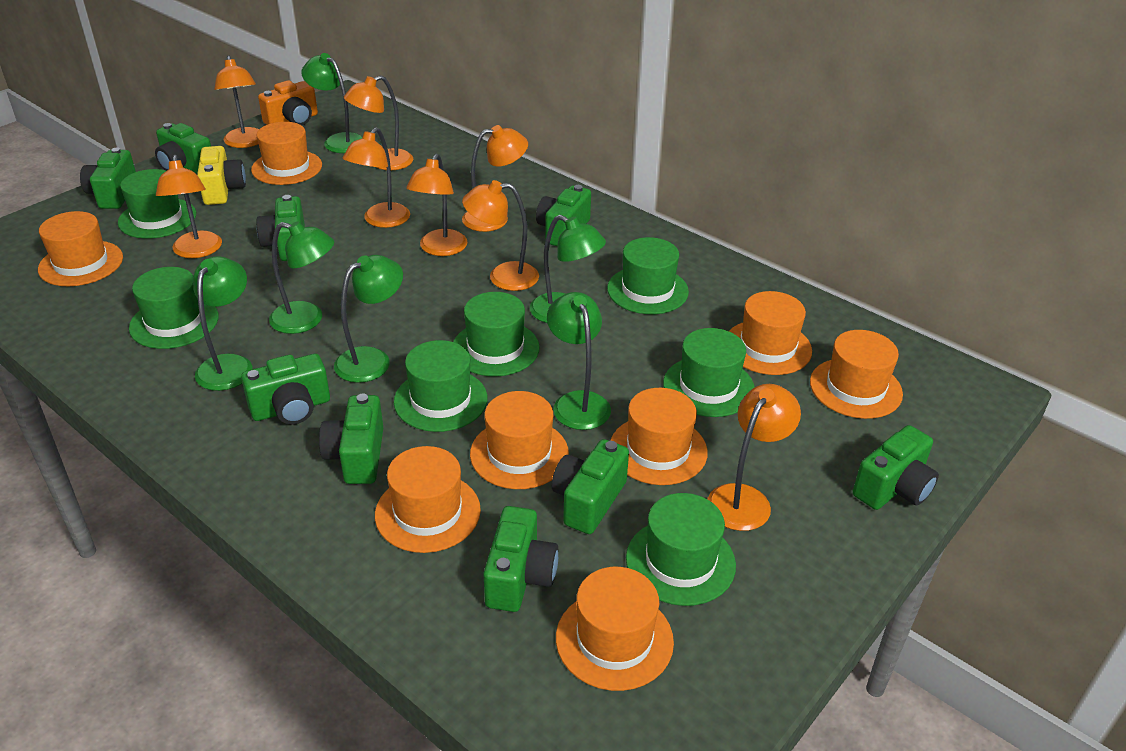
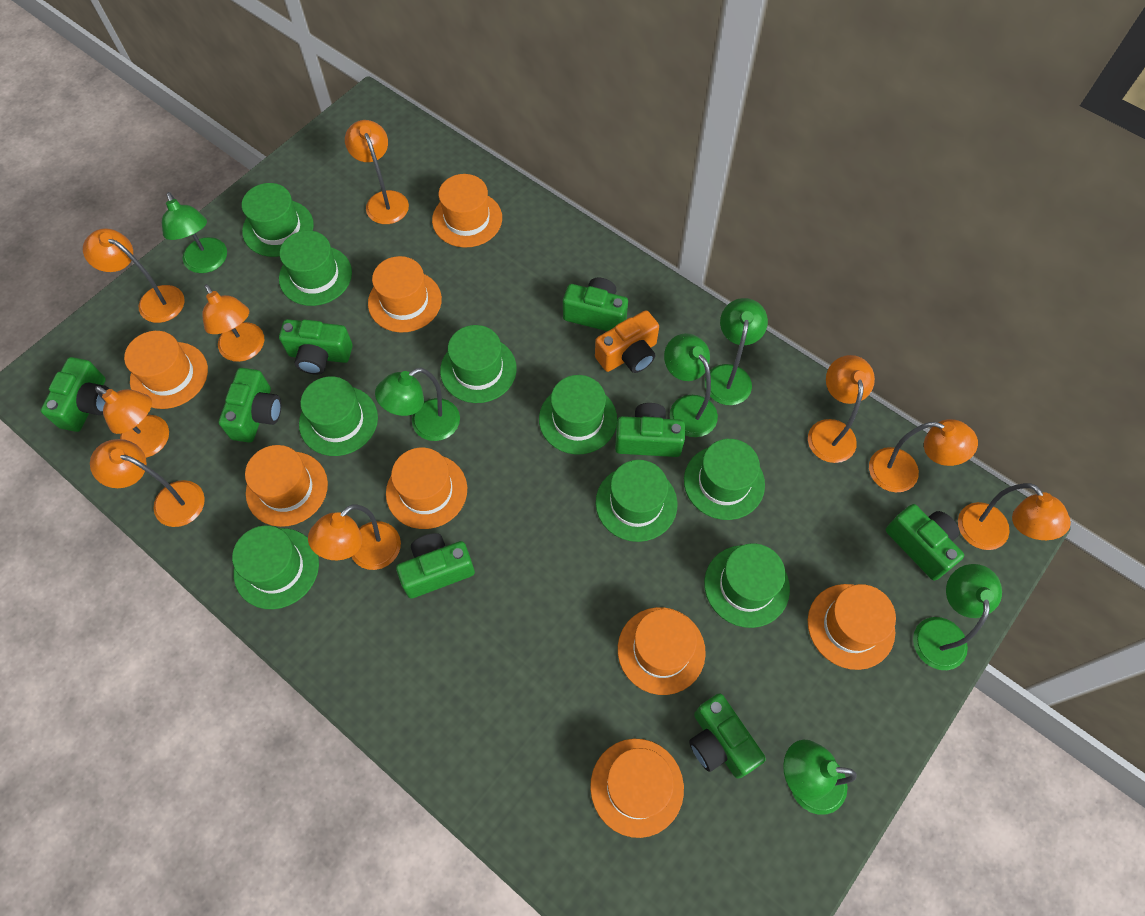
green camera: 9 -> 8
green hat: 7 -> 9
orange lamp: 8 -> 9
yellow camera: 1 -> 0

